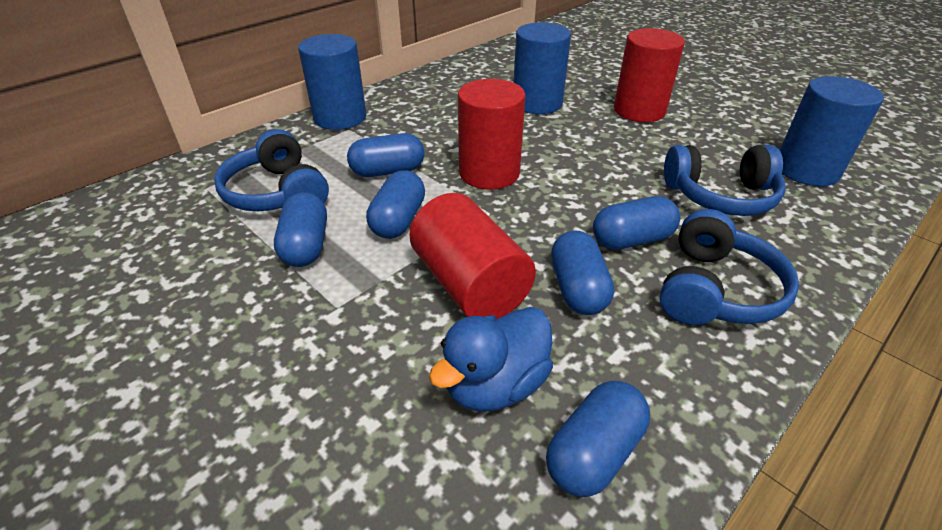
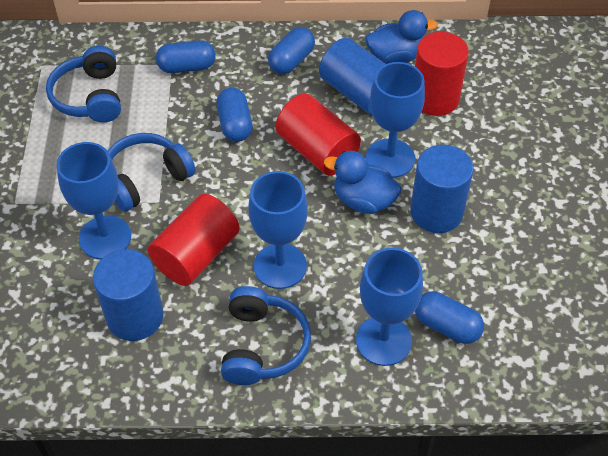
blue capsule: 6 -> 4
blue duck: 1 -> 2
blue goblet: 0 -> 4

